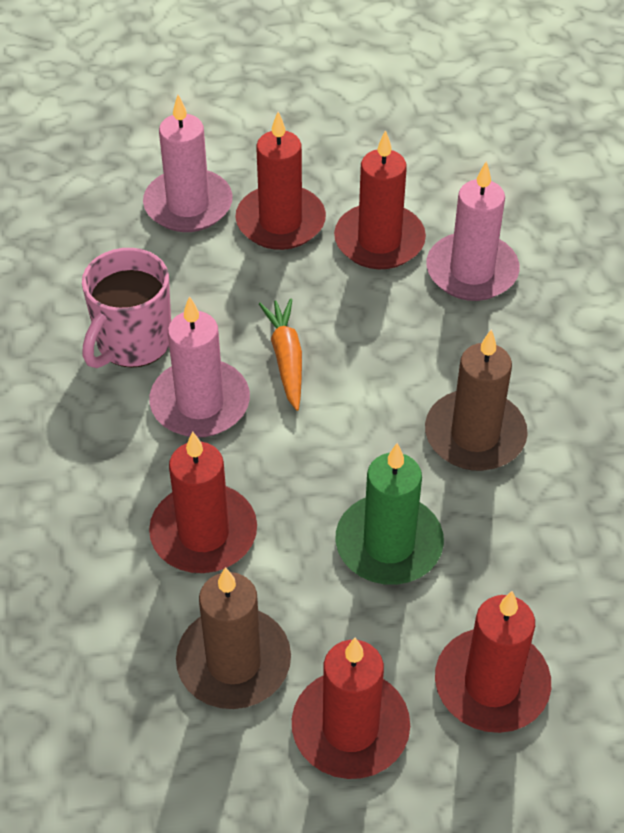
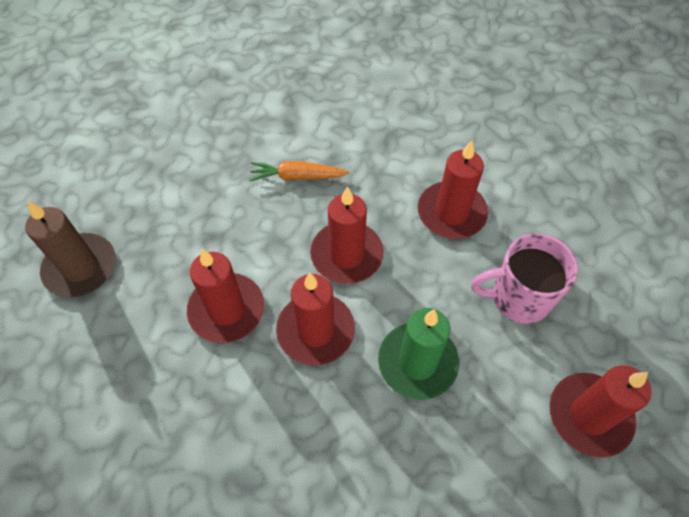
brown candle: 2 -> 1
pink candle: 3 -> 0

